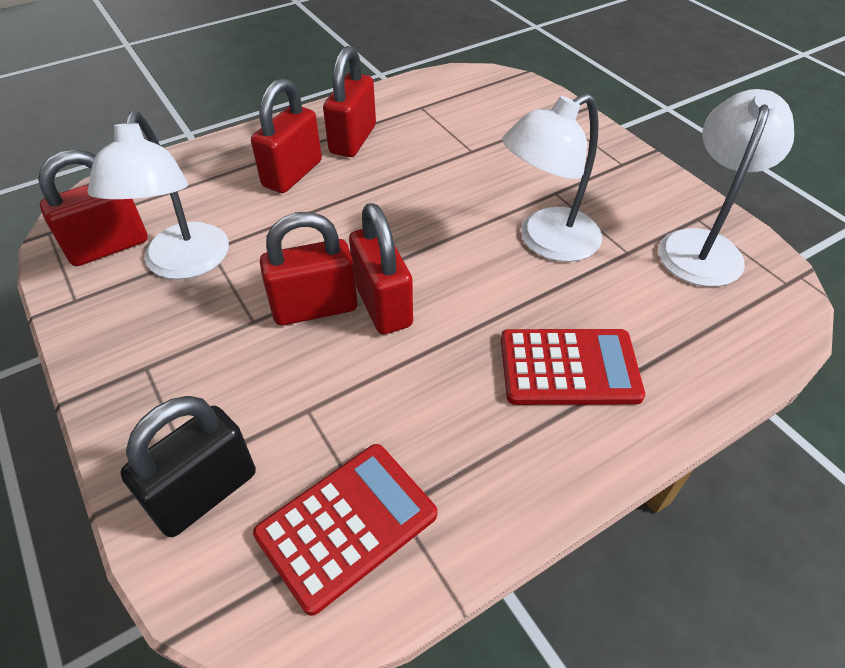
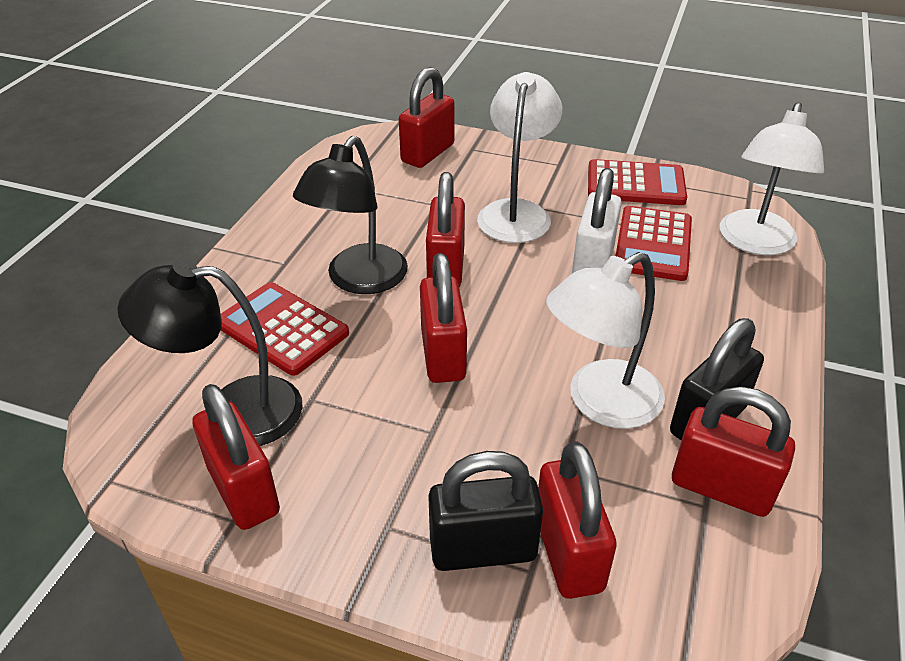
black lamp: 0 -> 2
black padlock: 1 -> 2
red calculator: 2 -> 3
red padlock: 5 -> 6
white padlock: 0 -> 1

